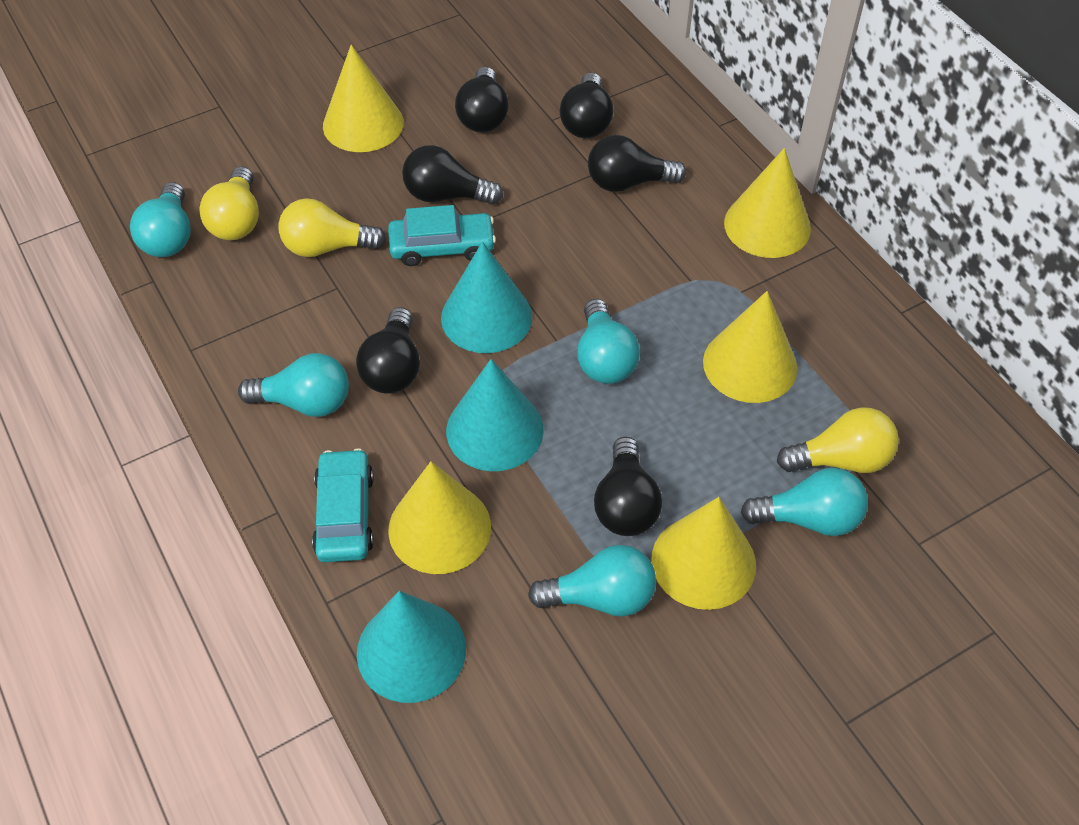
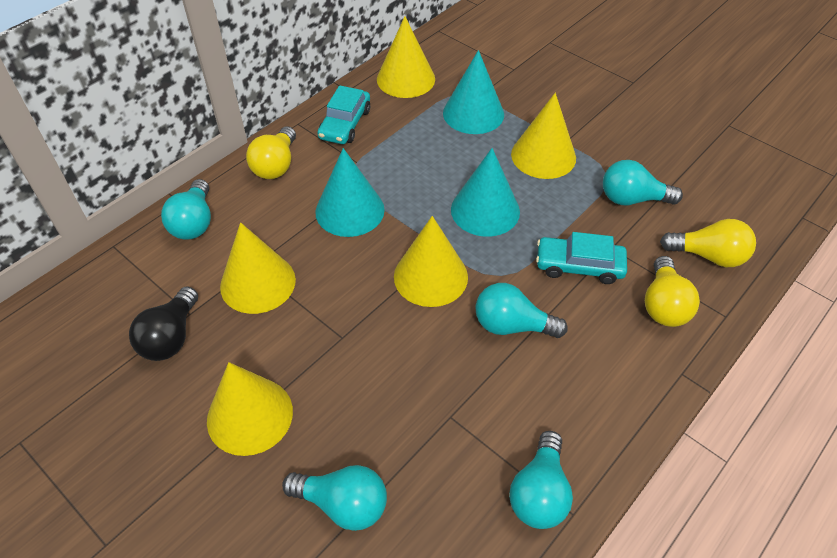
black light bulb: 6 -> 1

